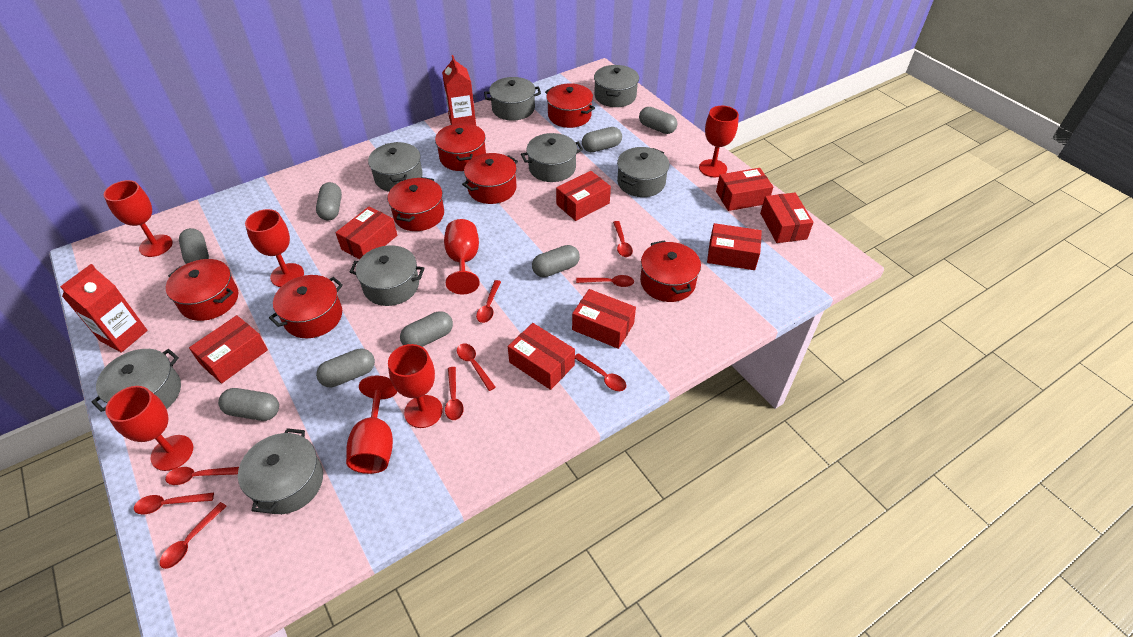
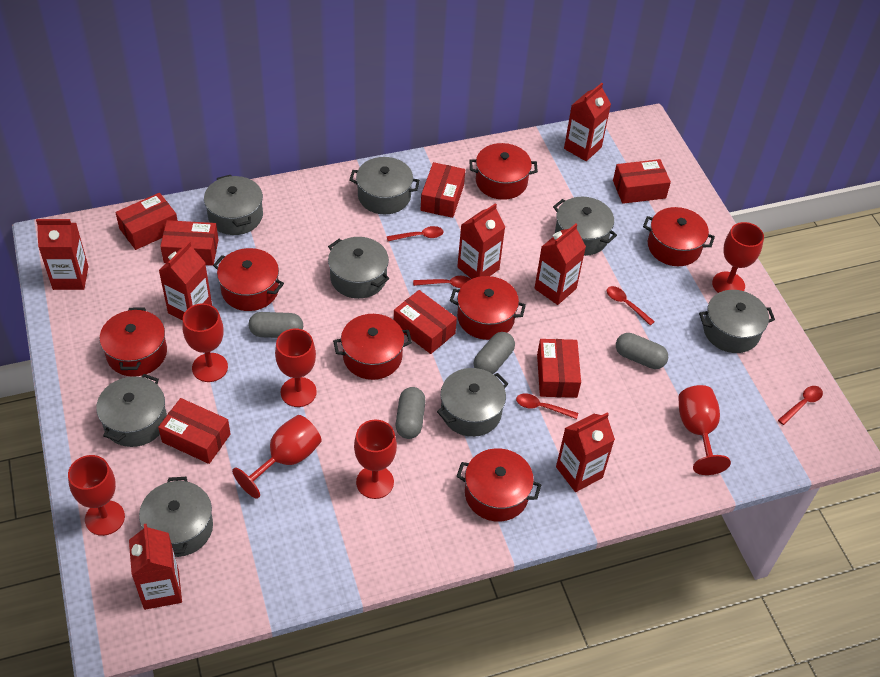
grey capsule: 8 -> 4
red box: 8 -> 7
red carton: 2 -> 7
red spoon: 9 -> 5

